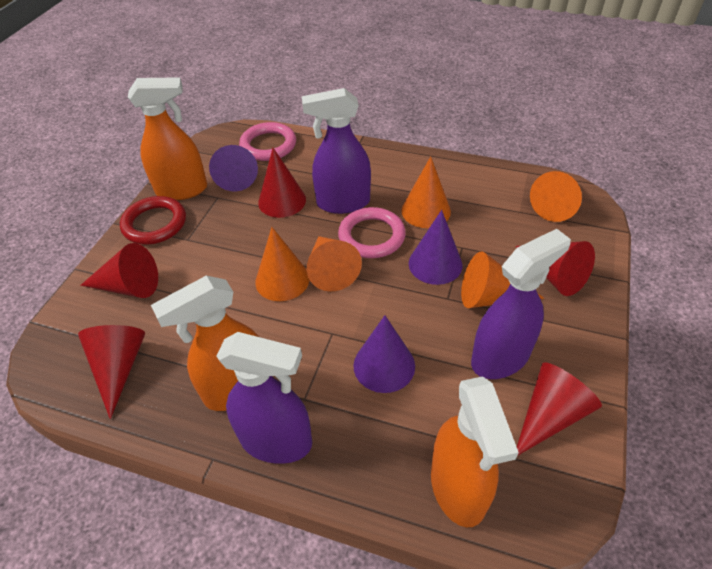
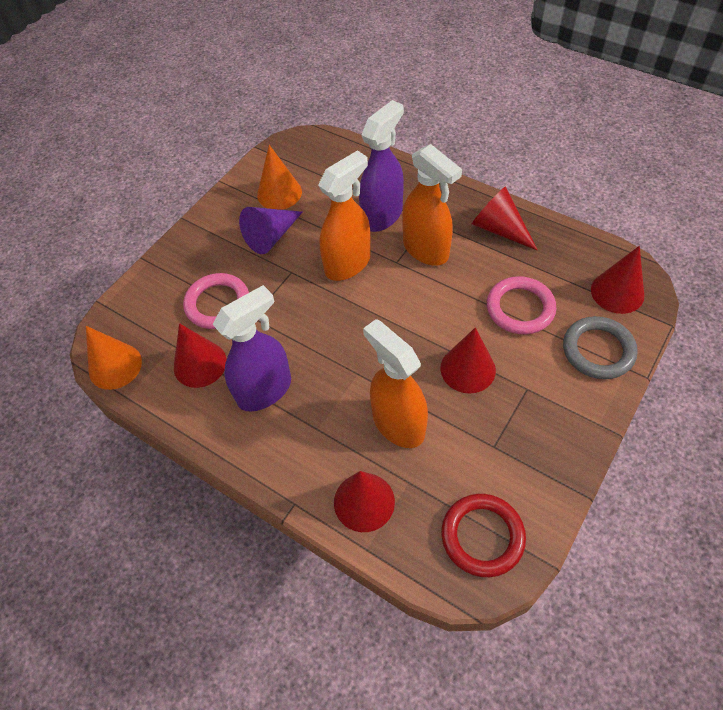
grey ring: 0 -> 1
orange cone: 5 -> 2
purple cone: 3 -> 1
purple spray bottle: 3 -> 2

